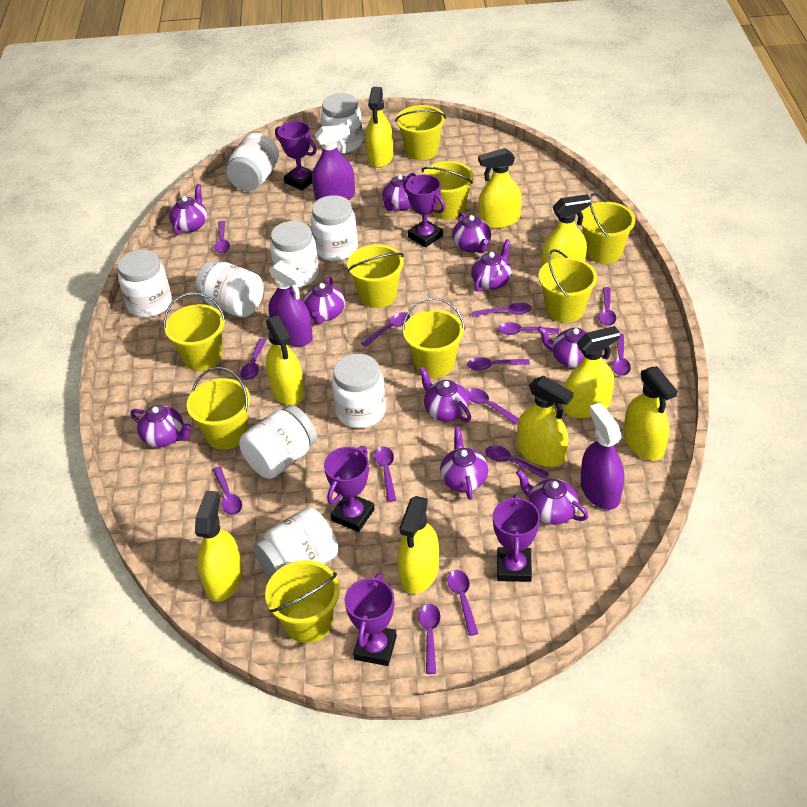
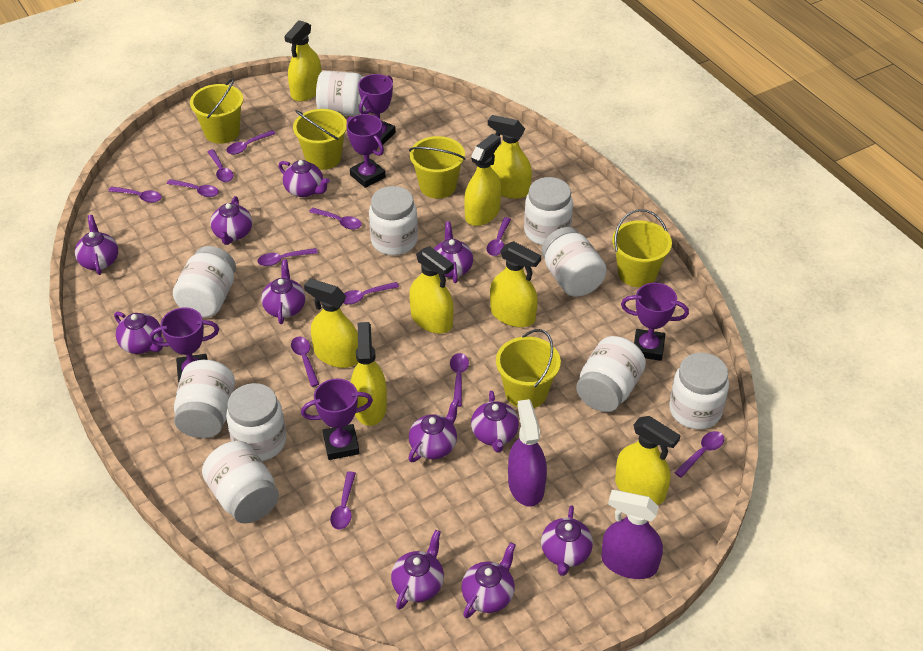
purple spoon: 14 -> 12
purple spray bottle: 3 -> 2
purple teapot: 10 -> 11
white jar: 9 -> 10
yellow bucket: 9 -> 5
yellow spray bottle: 9 -> 8

